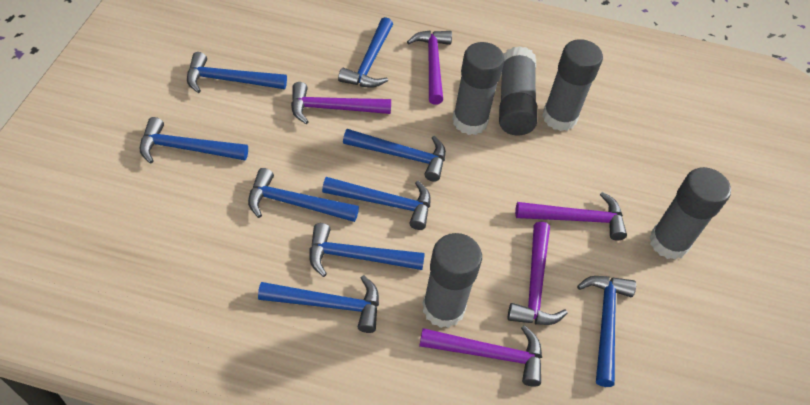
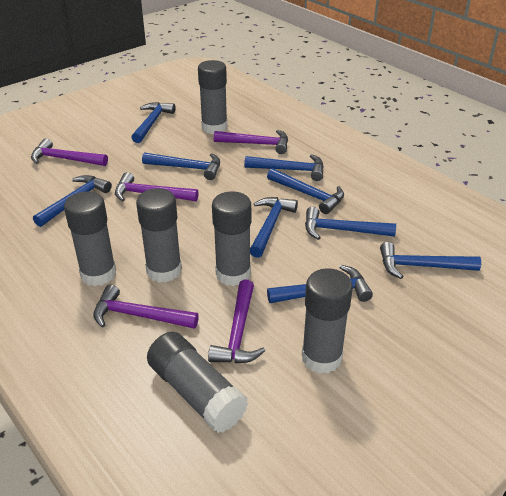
grey glue stick: 5 -> 6

